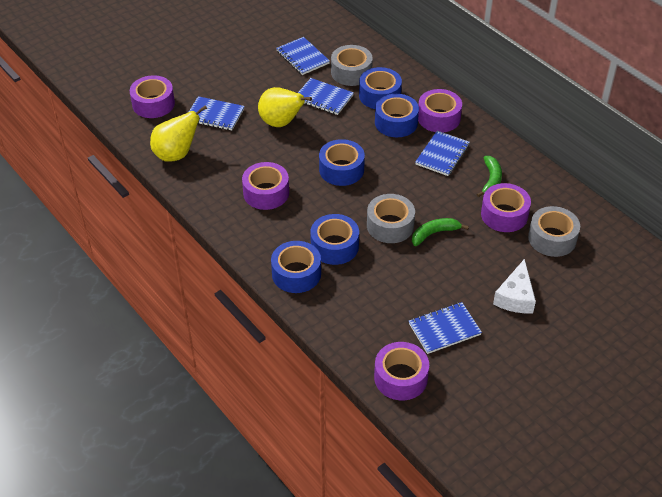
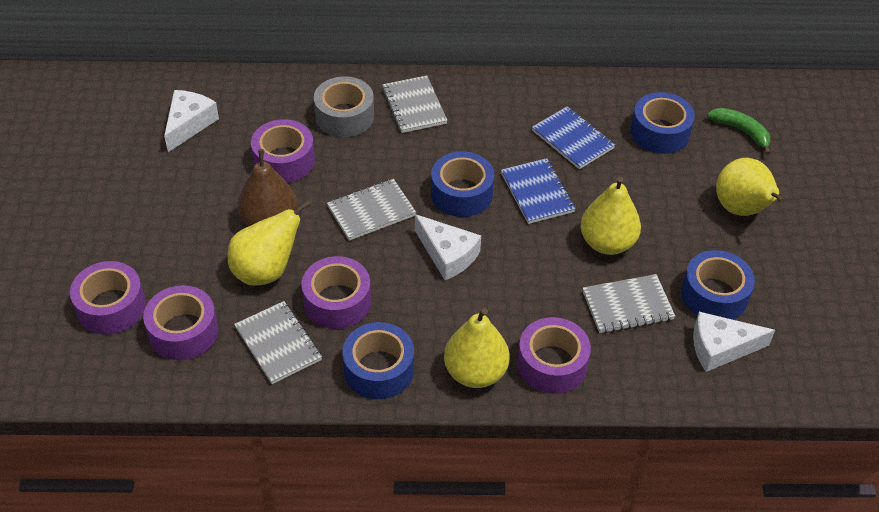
blue notebook: 5 -> 2
blue tape: 5 -> 4
brown pear: 0 -> 1
green banana: 2 -> 1
grey notebook: 0 -> 4
grey tape: 3 -> 1
white cheese: 1 -> 3
yellow pear: 2 -> 4

